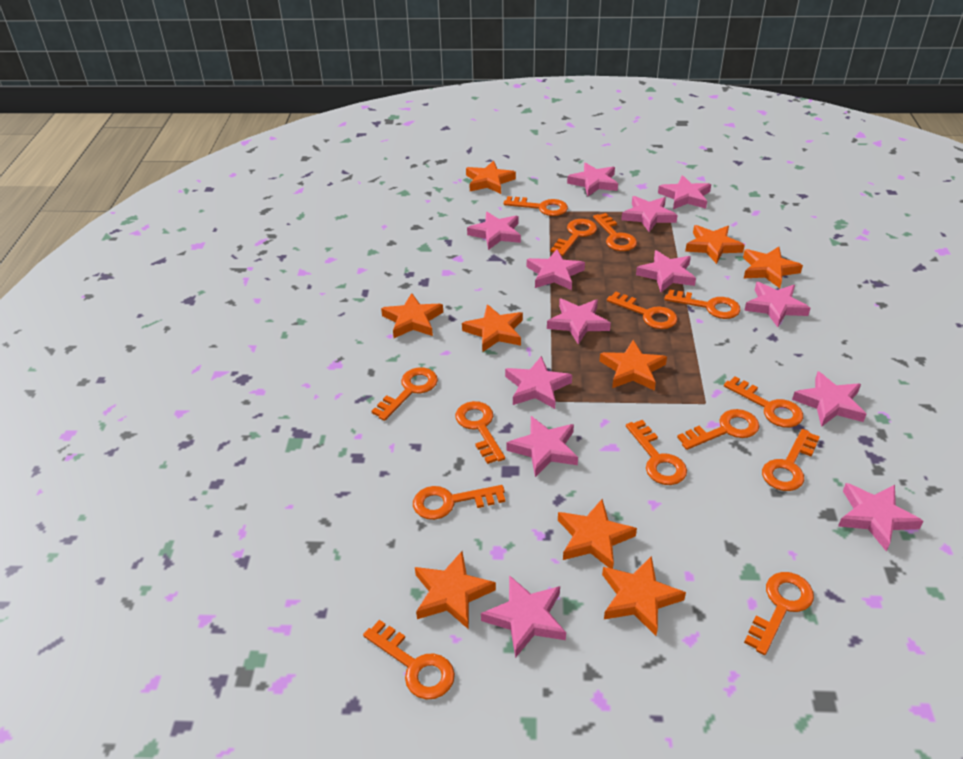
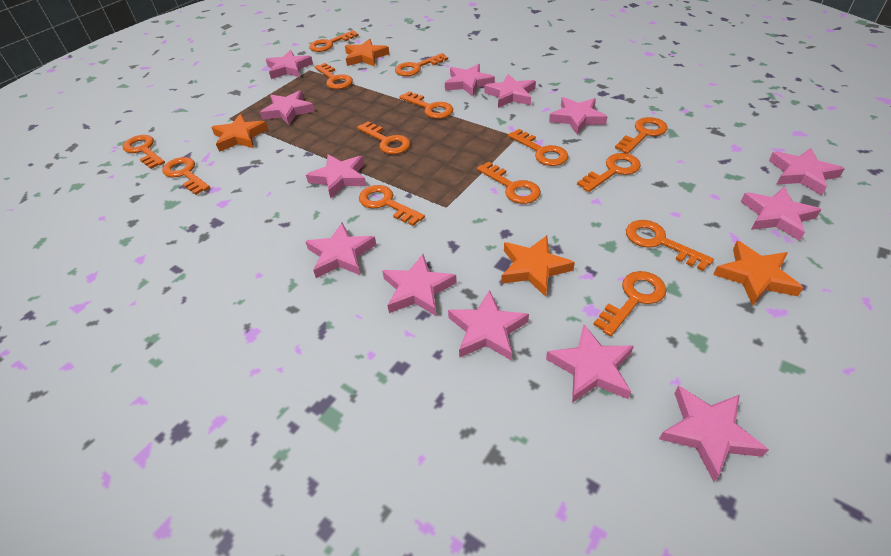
orange star: 9 -> 4

